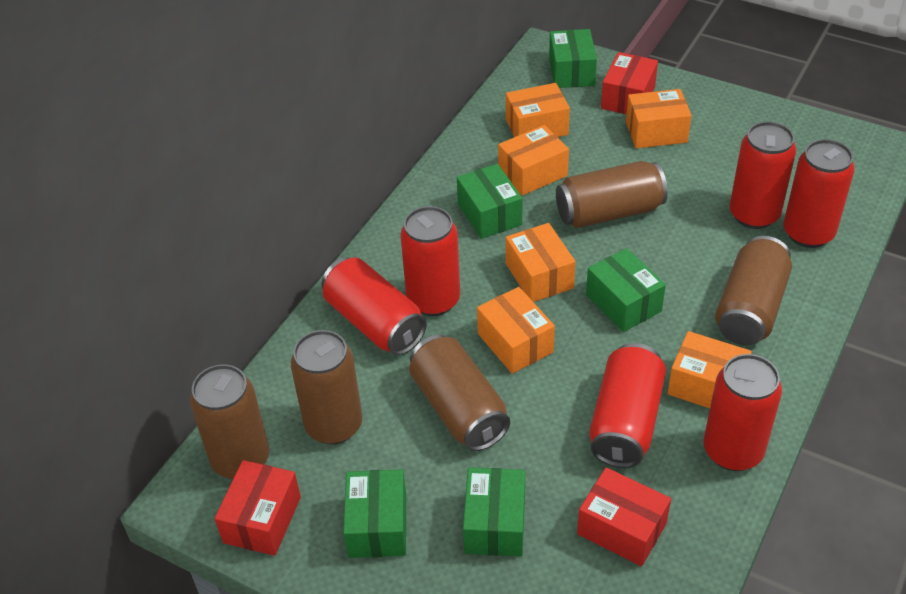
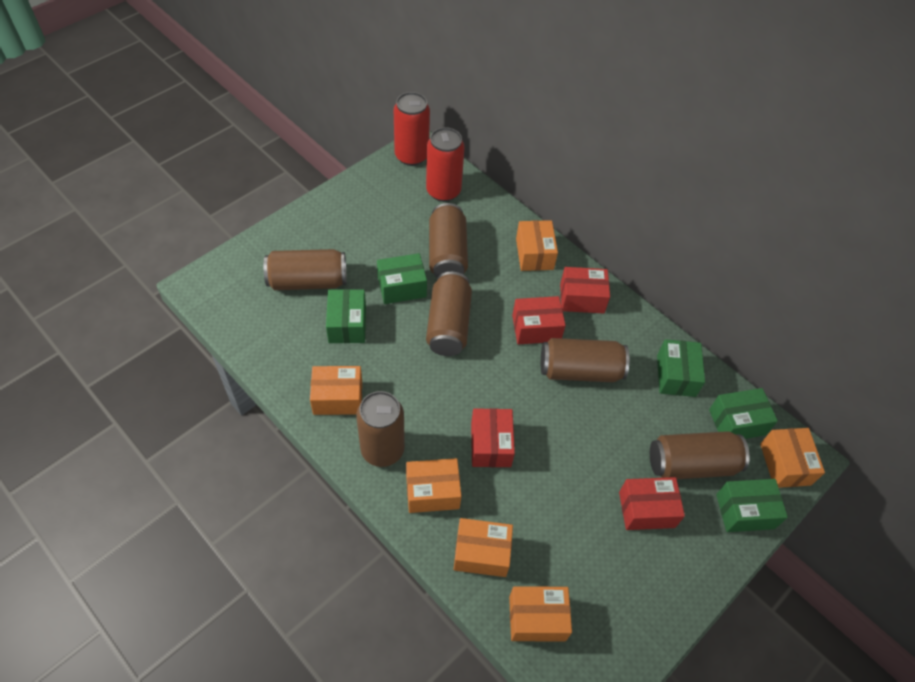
brown can: 5 -> 6
red box: 3 -> 4
red can: 6 -> 2

